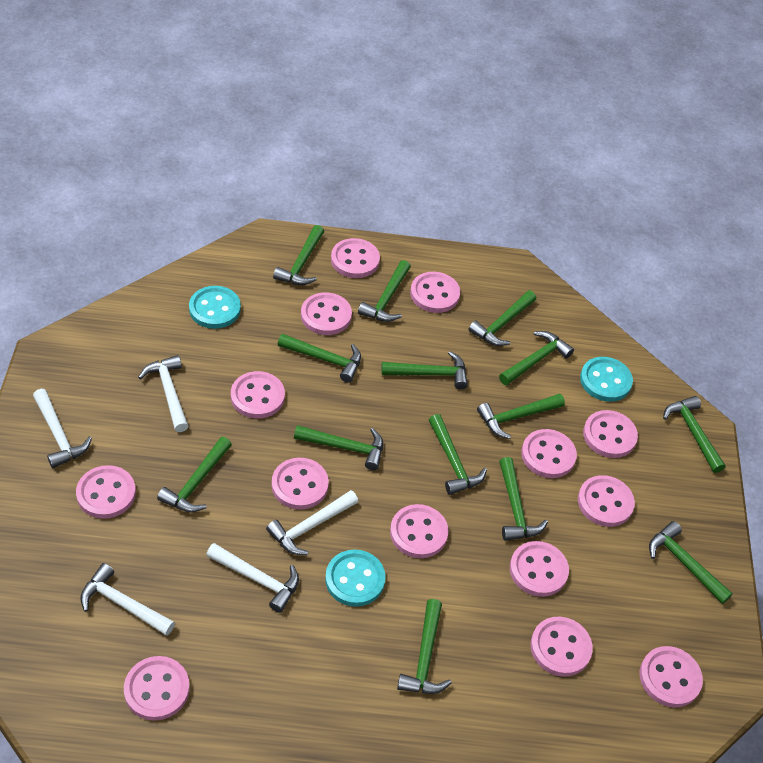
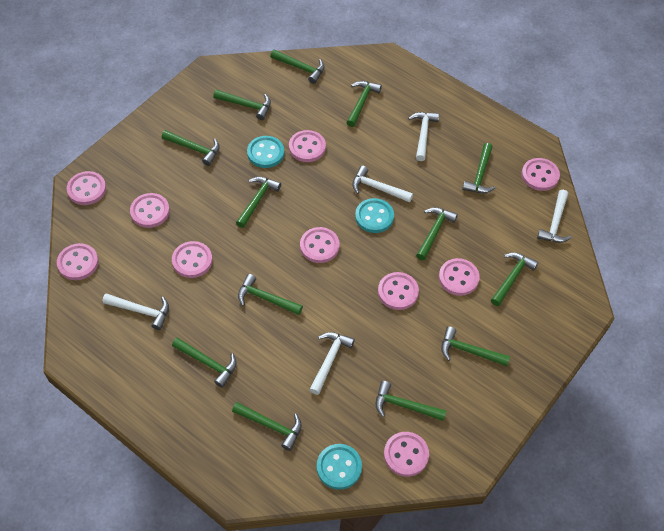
green hammer: 14 -> 13
pink button: 14 -> 10

